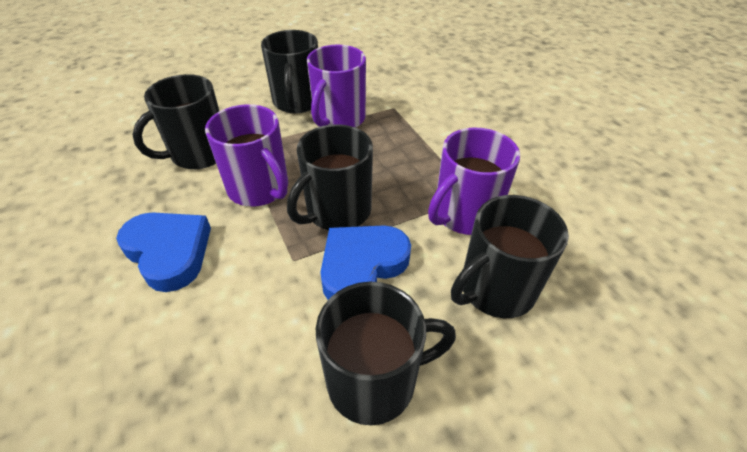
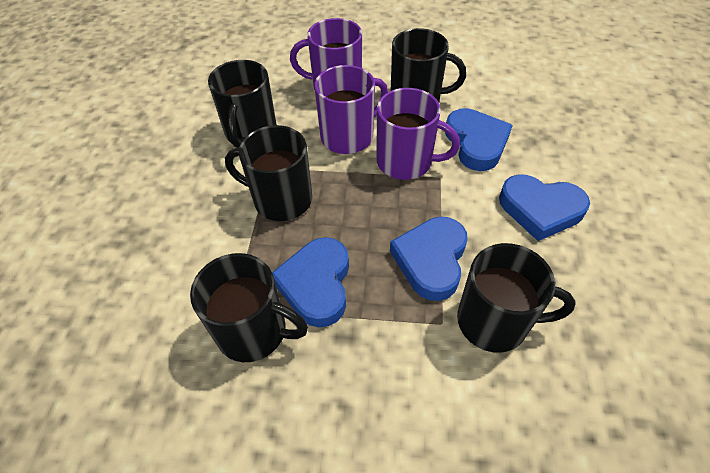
blue heart: 2 -> 4

